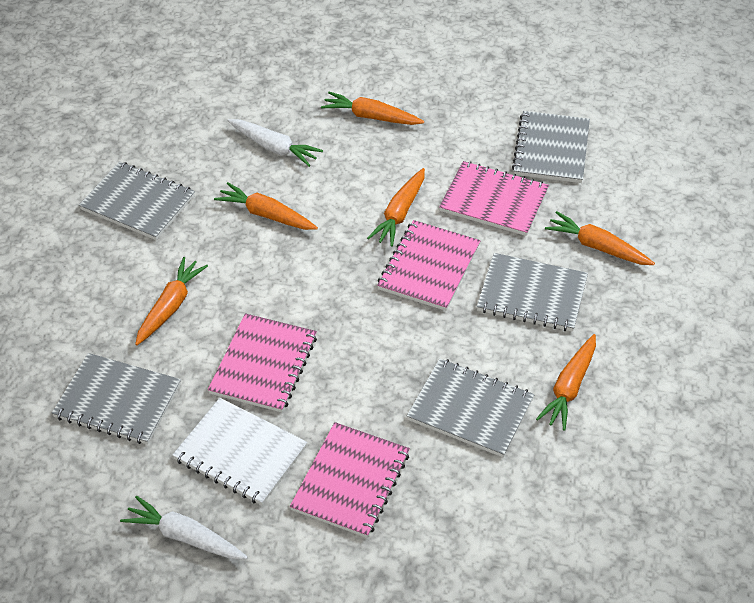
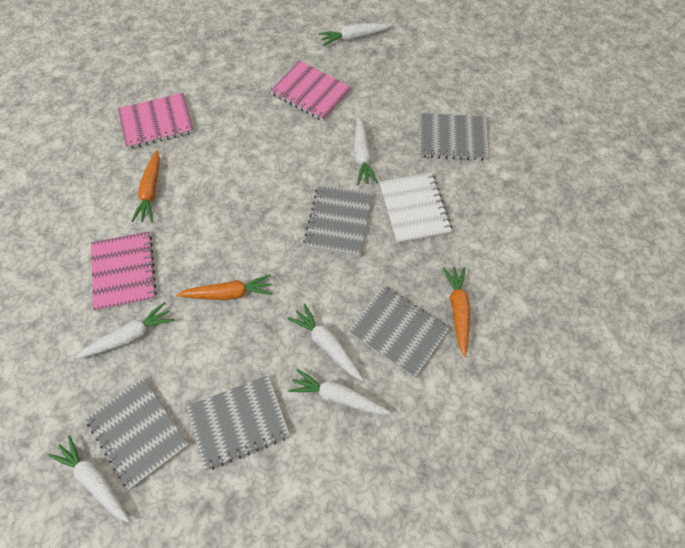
orange carrot: 6 -> 3
pink notebook: 4 -> 3
white carrot: 2 -> 6

